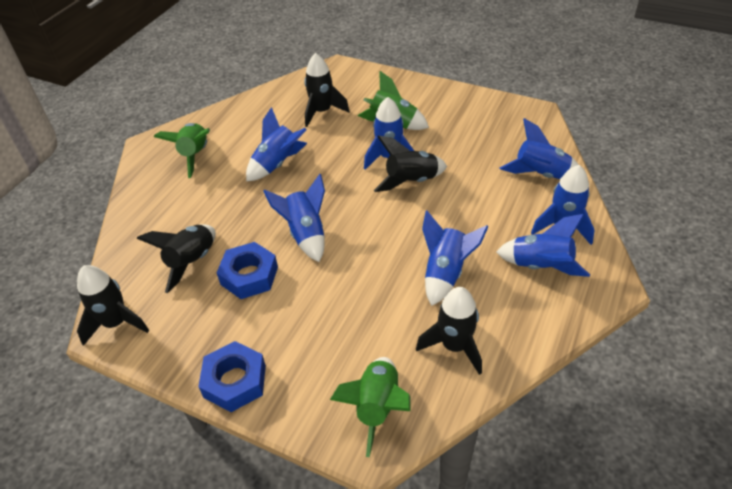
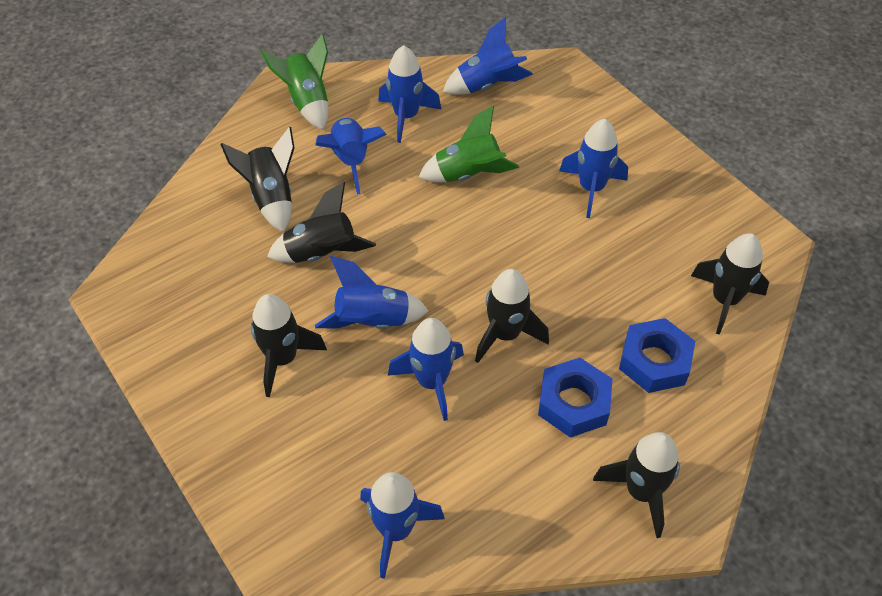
black rocket: 5 -> 6
green rocket: 3 -> 2

